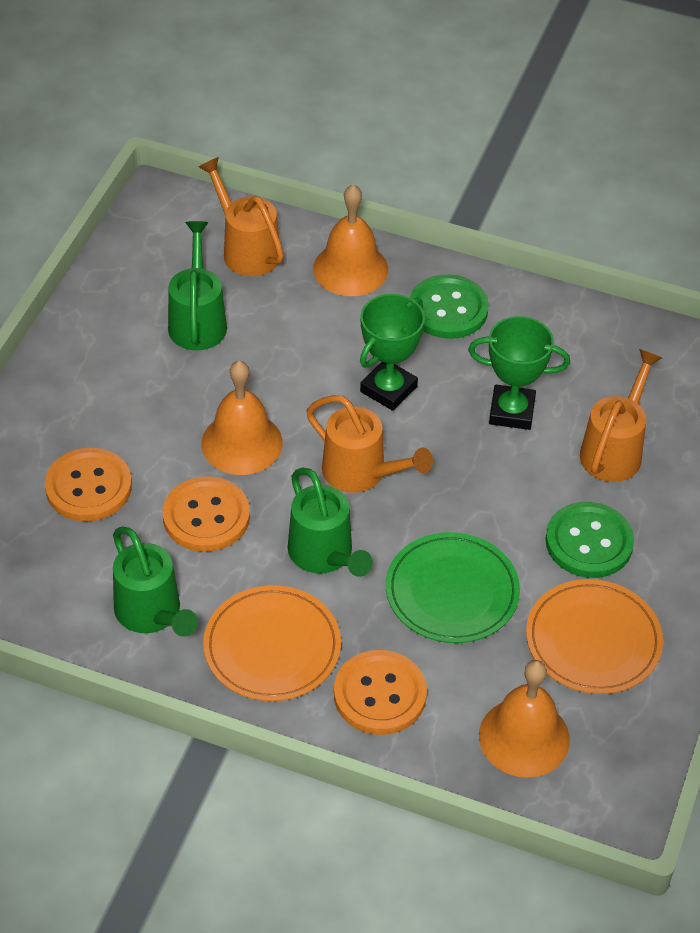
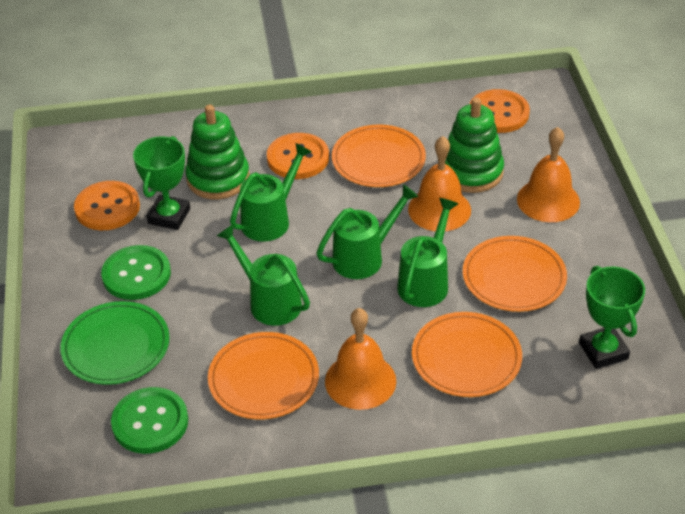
green stacking toy: 0 -> 2
green watering can: 3 -> 4
orange plate: 2 -> 4
orange watering can: 3 -> 0

